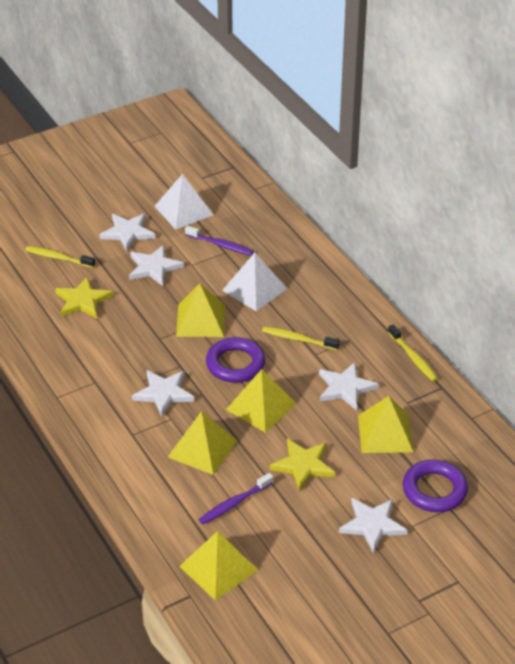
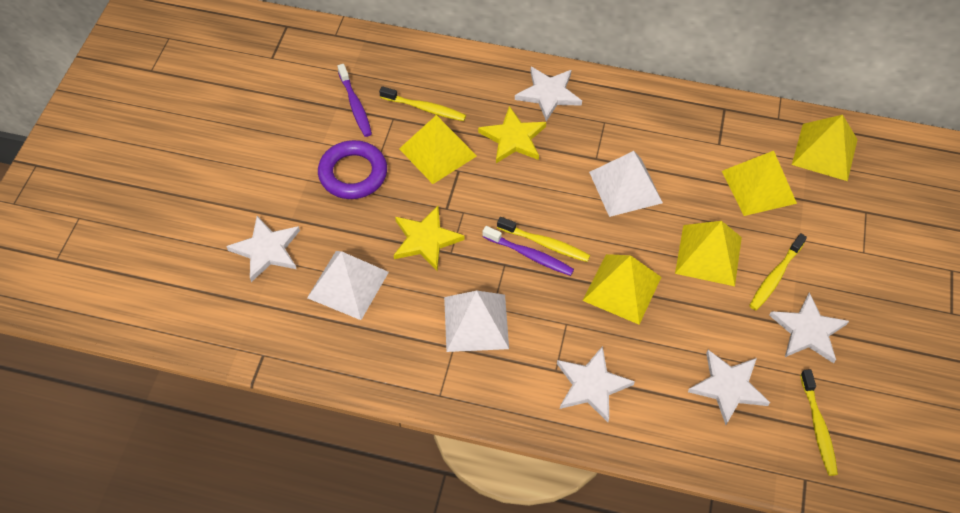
purple ring: 2 -> 1
white pyramid: 2 -> 3
yellow toothbrush: 3 -> 4

